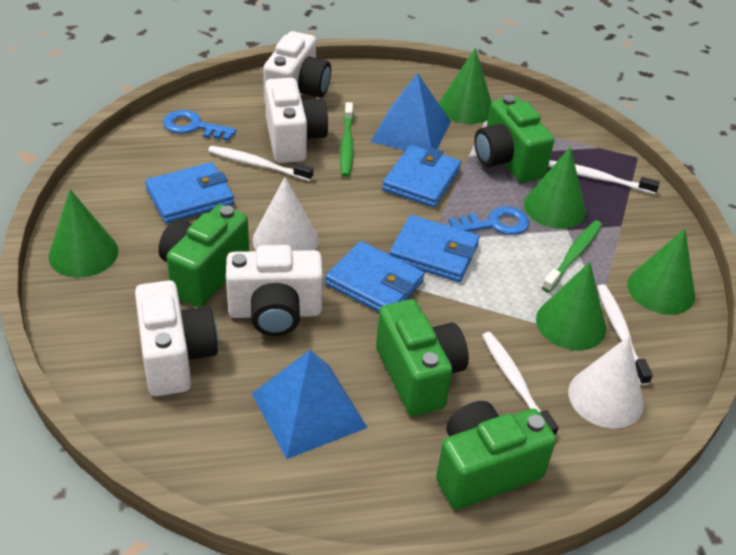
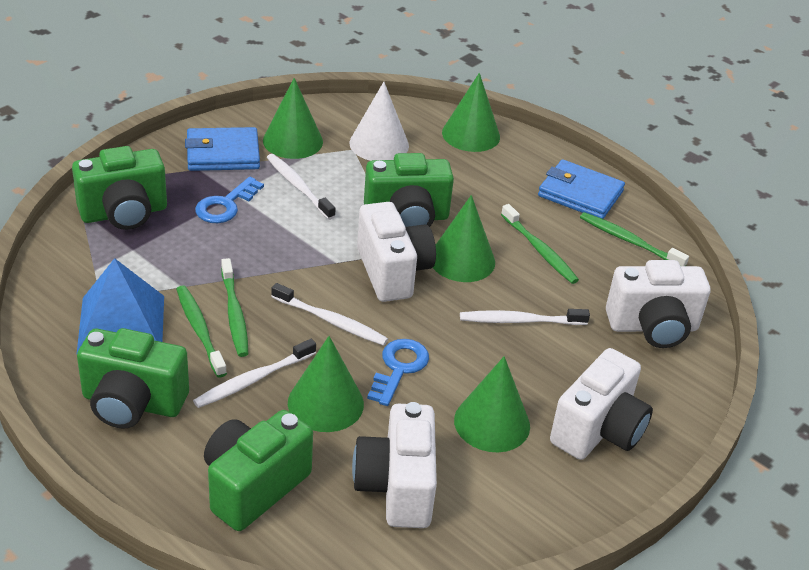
blue pyramid: 2 -> 1
blue wallet: 4 -> 2
green toothbrush: 2 -> 4
white cone: 2 -> 1

